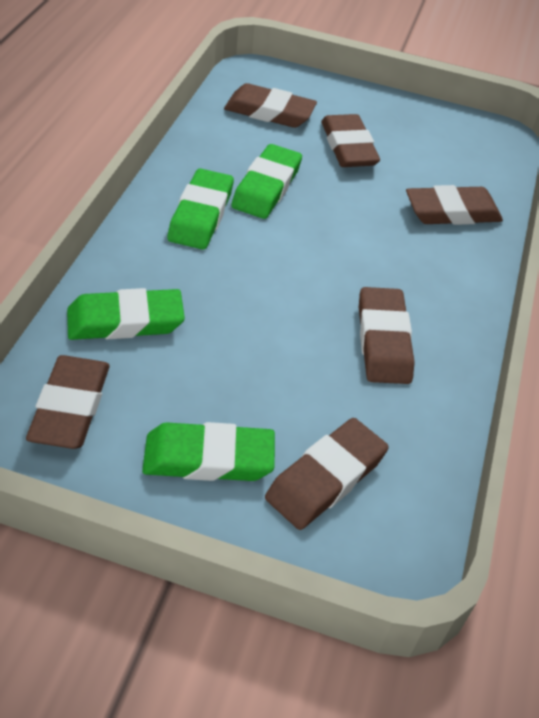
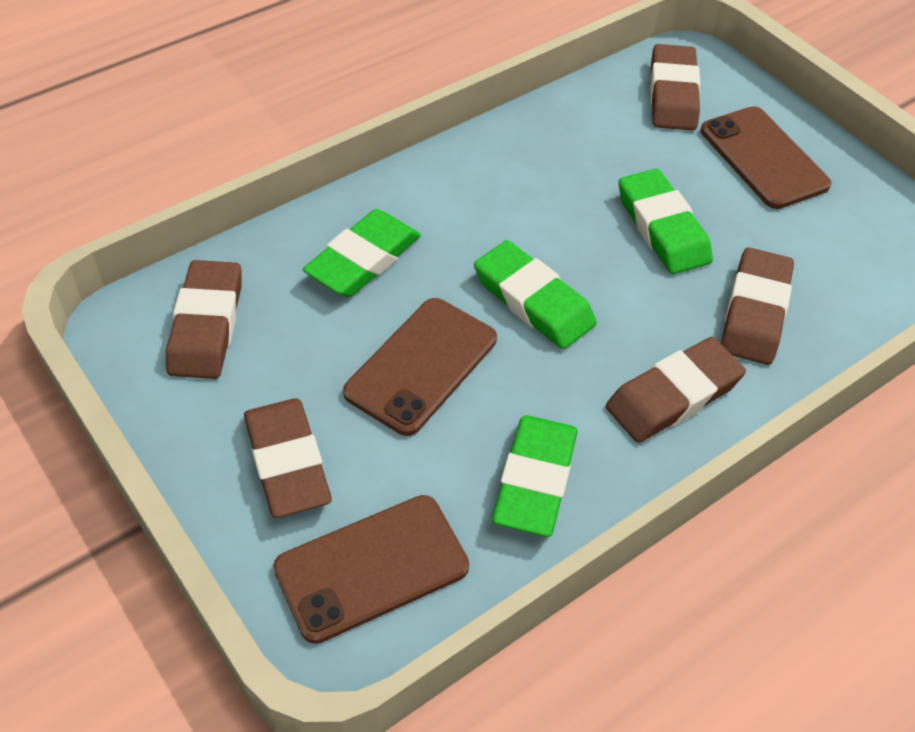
brown eraser: 6 -> 5
brown phone: 0 -> 3

